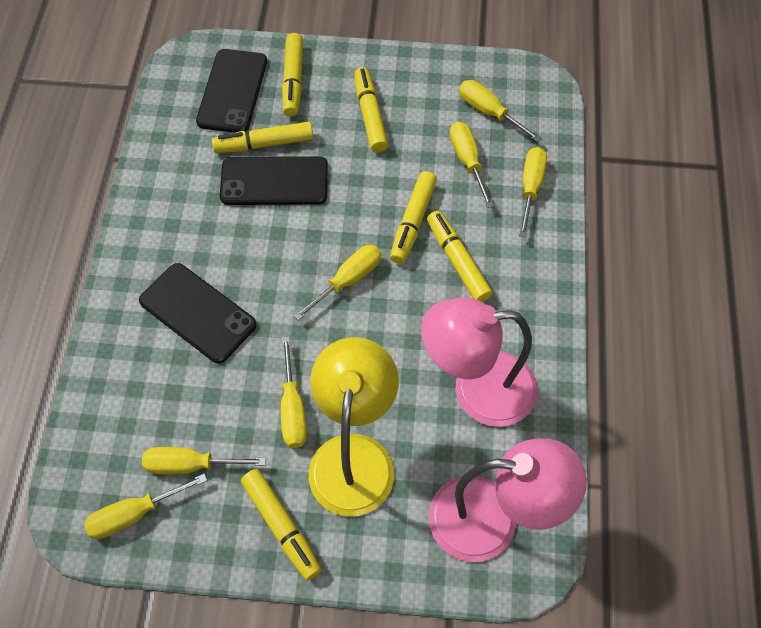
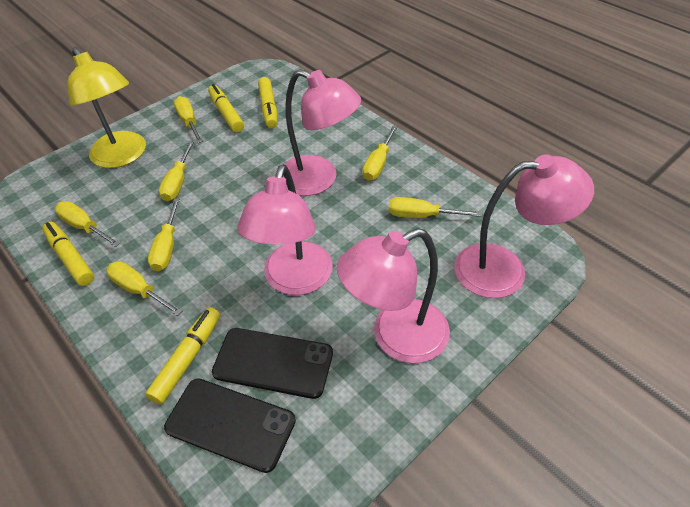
black phone: 3 -> 2
pink lamp: 2 -> 4
yellow marker: 6 -> 4

